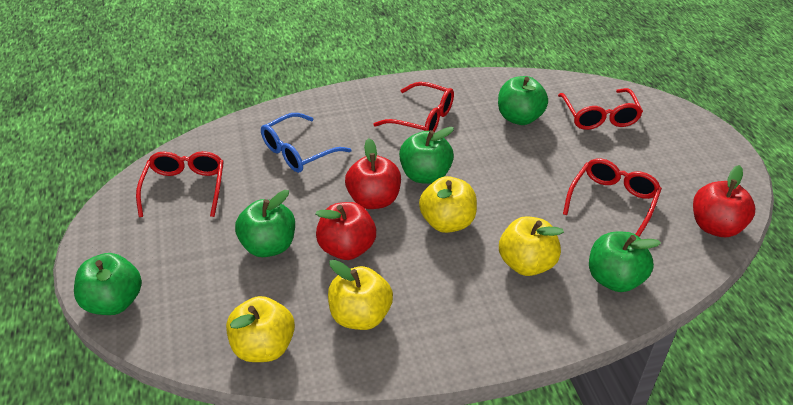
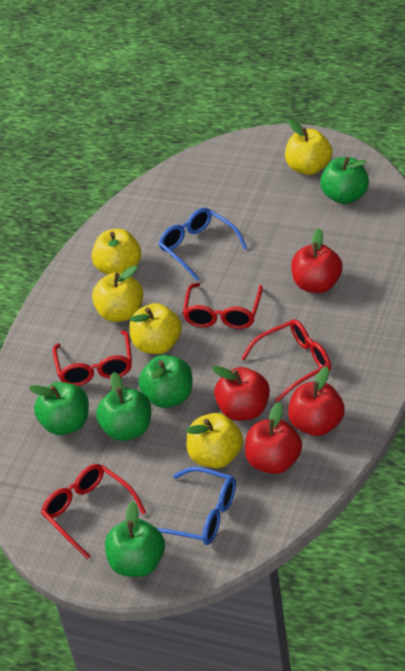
blue glasses: 1 -> 2
red apple: 3 -> 4
yellow apple: 4 -> 5

